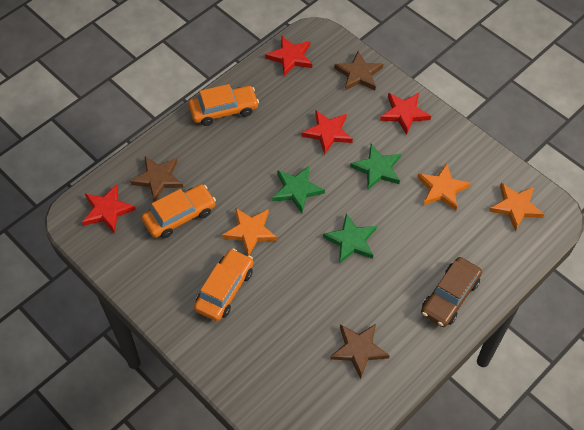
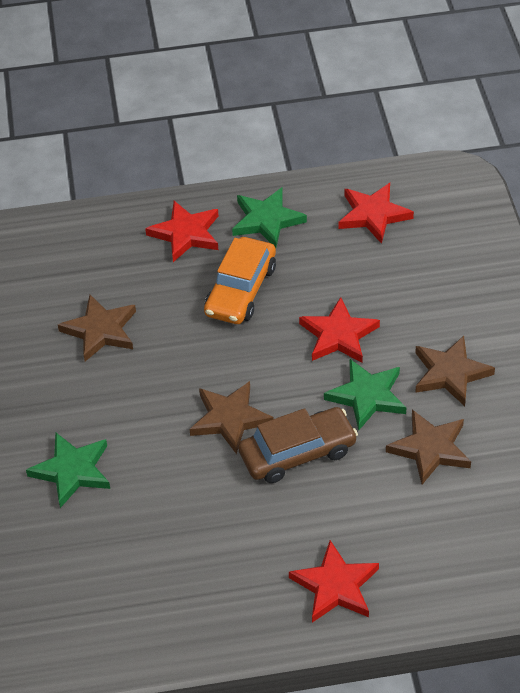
brown star: 3 -> 4
orange car: 3 -> 1
orange star: 3 -> 0

